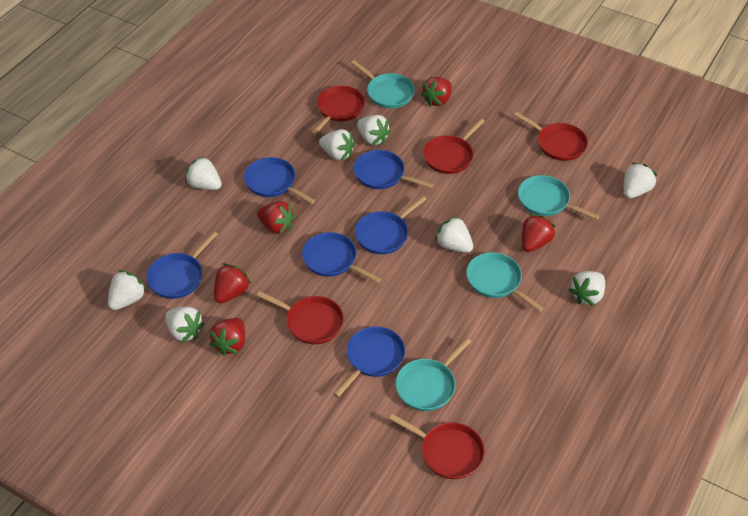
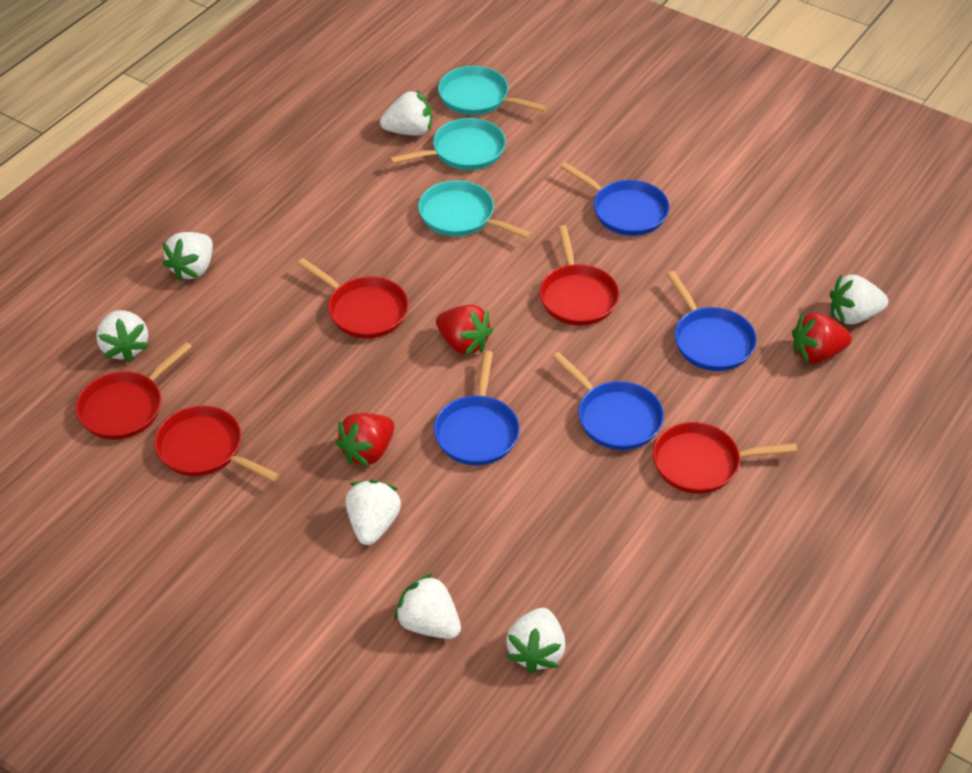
blue pan: 6 -> 4
red strawberry: 5 -> 3
turquoise pan: 4 -> 3
white strawberry: 8 -> 7

